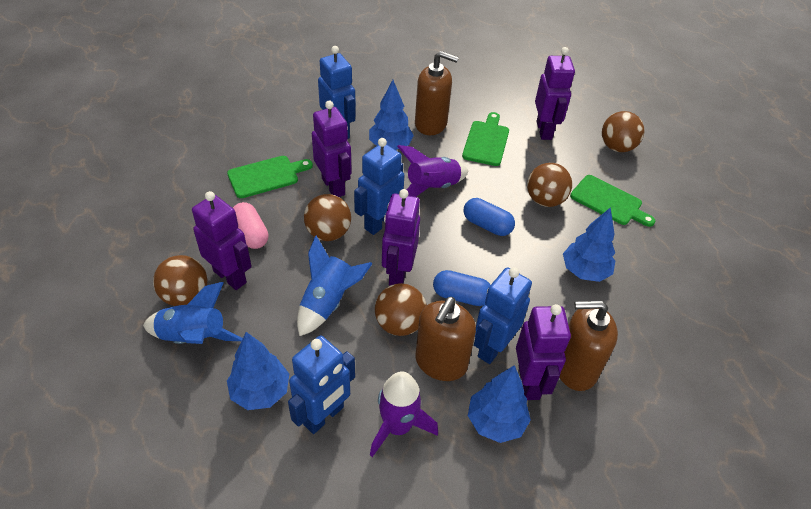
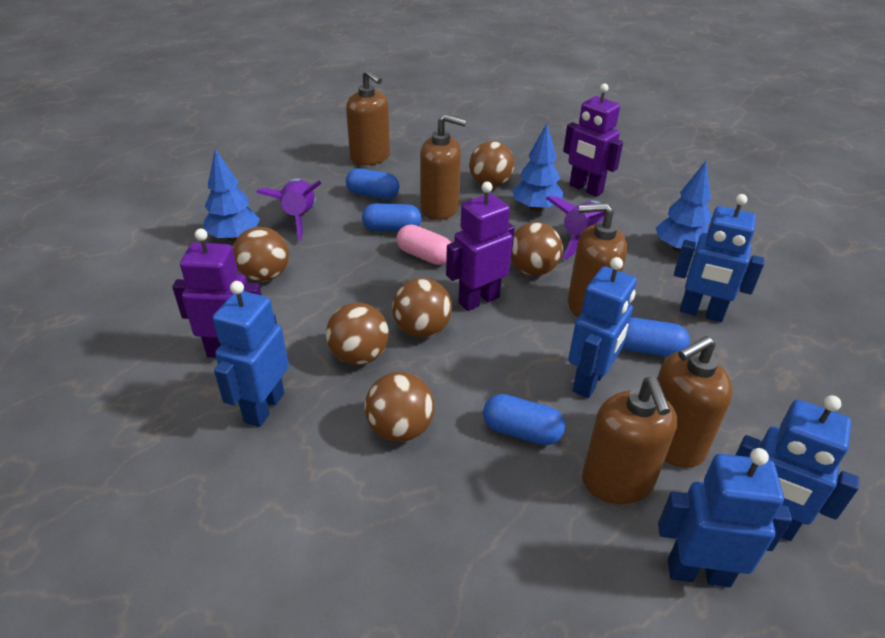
blue capsule: 2 -> 4
blue robot: 4 -> 5
blue rocket: 2 -> 0
blue tree: 4 -> 3
brown ball: 5 -> 6
brown soap dispenser: 3 -> 5
green cutting board: 3 -> 0
purple robot: 5 -> 3

